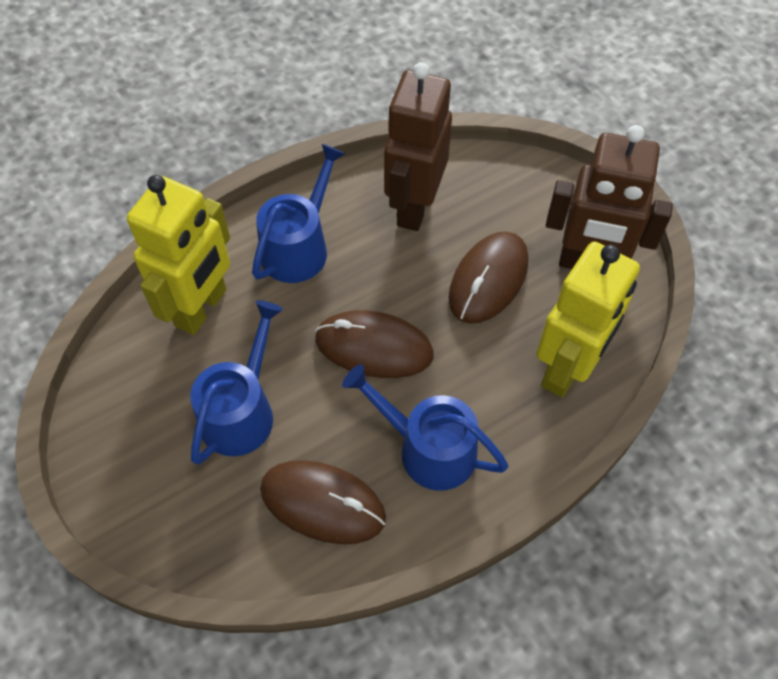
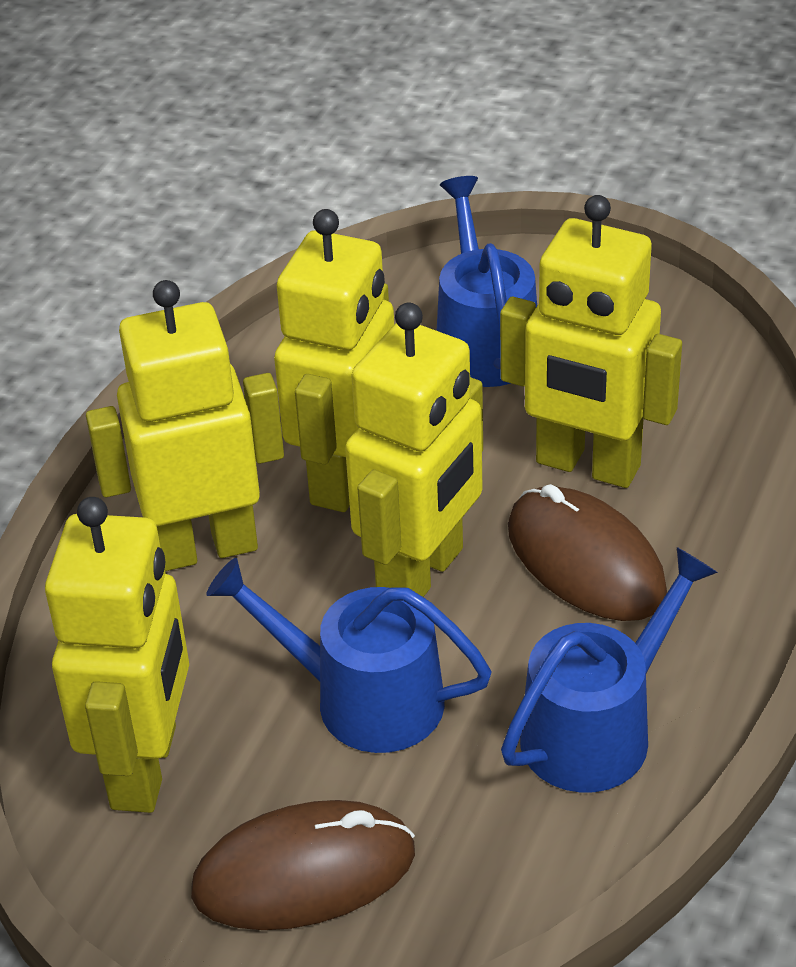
brown mouse: 3 -> 2
brown robot: 2 -> 0
yellow robot: 2 -> 5

